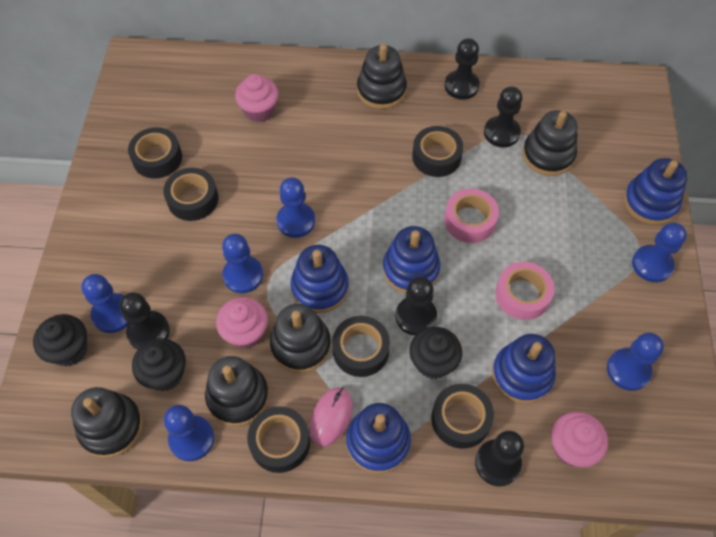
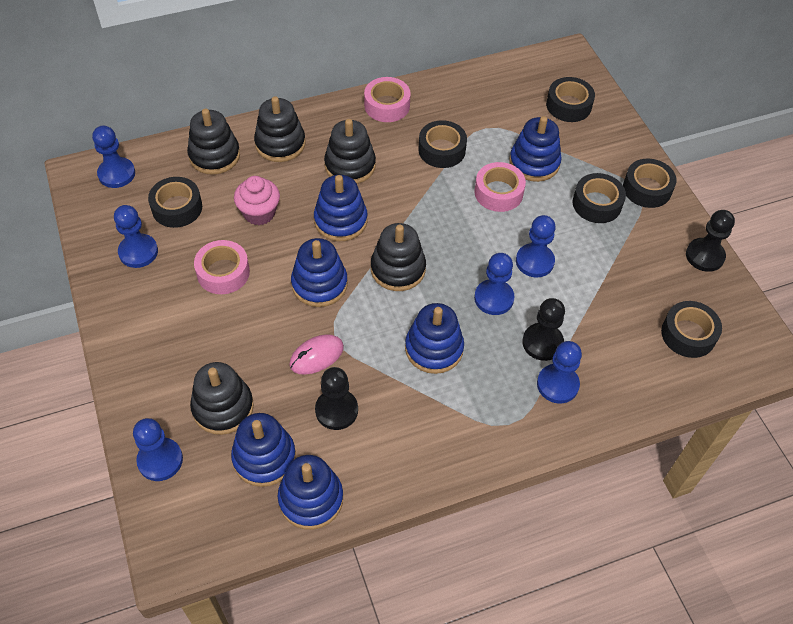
black cupcake: 3 -> 0
black pawn: 5 -> 3
blue stacking toy: 5 -> 6
pink cupcake: 3 -> 1
pink tape: 2 -> 3

